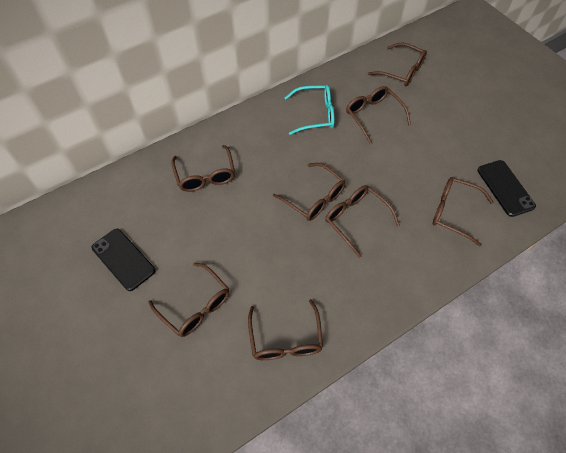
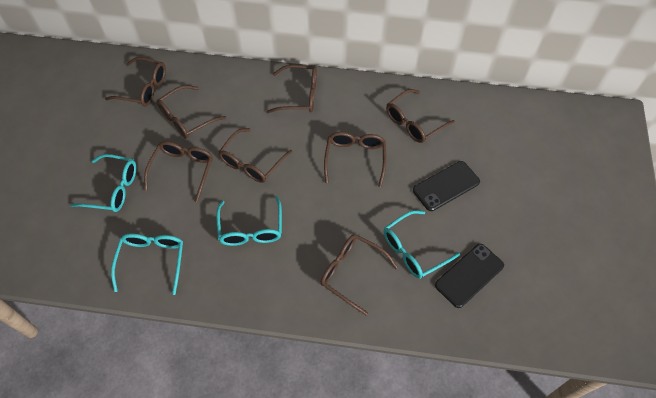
turquoise glasses: 1 -> 4

